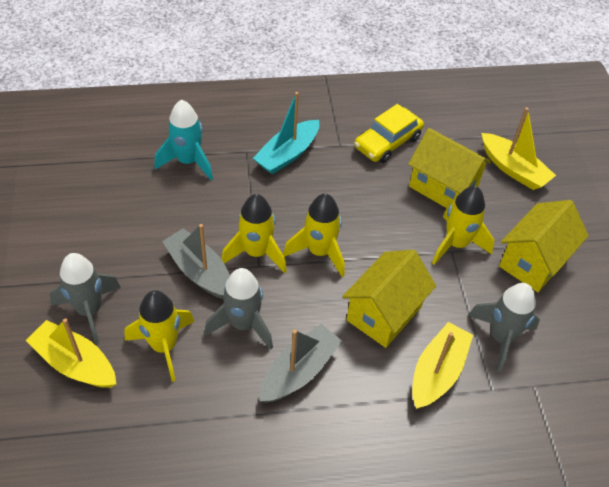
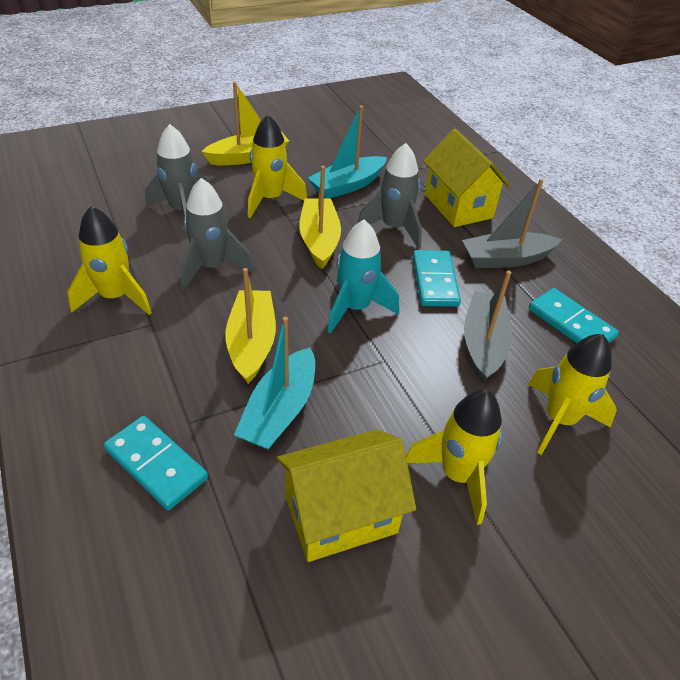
turquoise boat: 1 -> 2
turquoise domino: 0 -> 3
yellow car: 1 -> 0
yellow house: 3 -> 2

